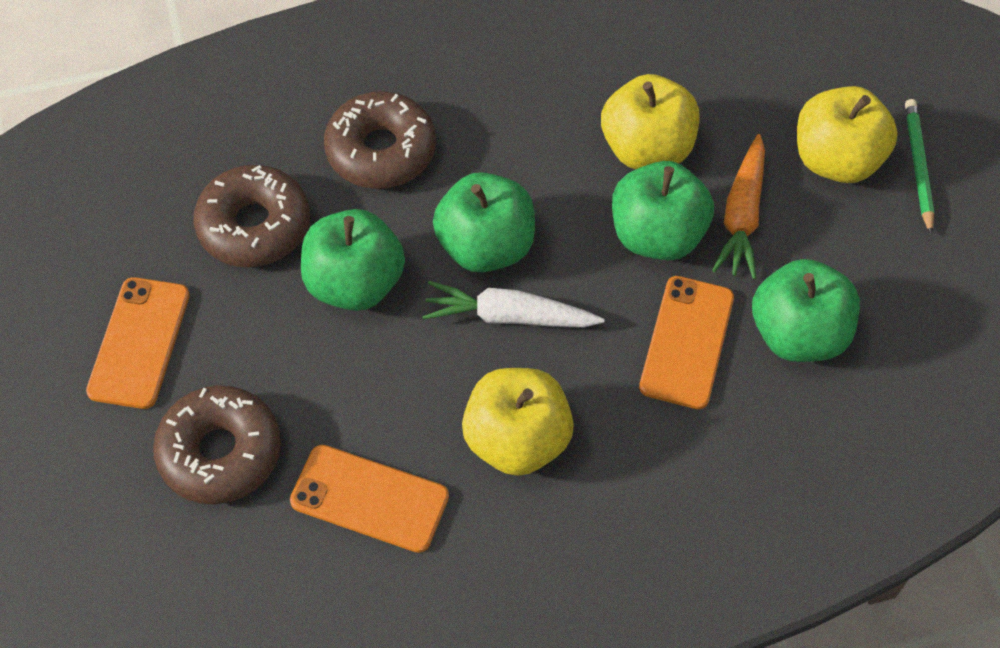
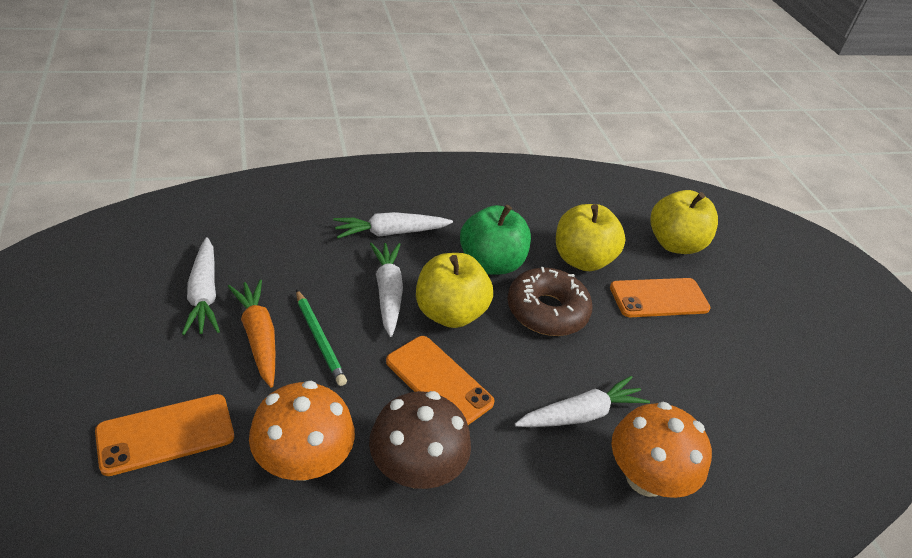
brown donut: 3 -> 1
brown mushroom: 0 -> 1
green apple: 4 -> 1
orange mushroom: 0 -> 2
white carrot: 1 -> 4

